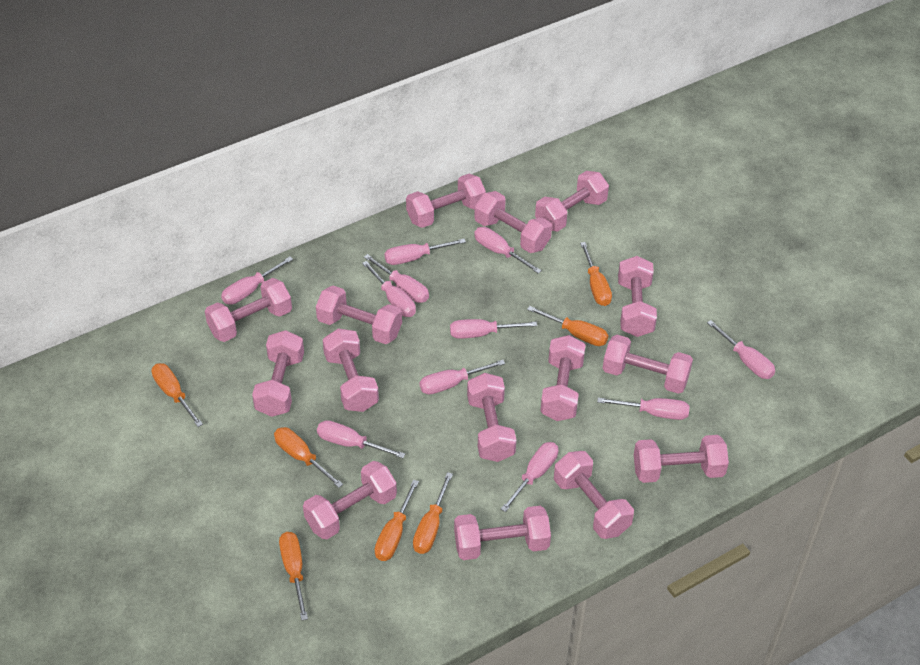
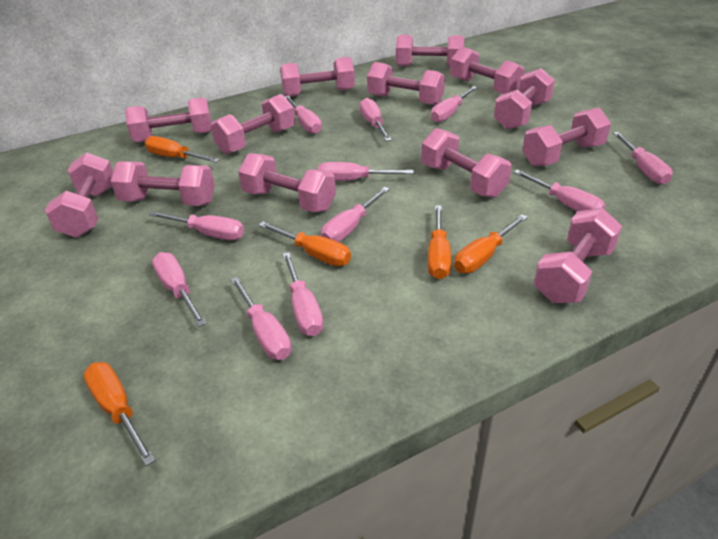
orange screwdriver: 7 -> 5
pink dumbbell: 15 -> 13

